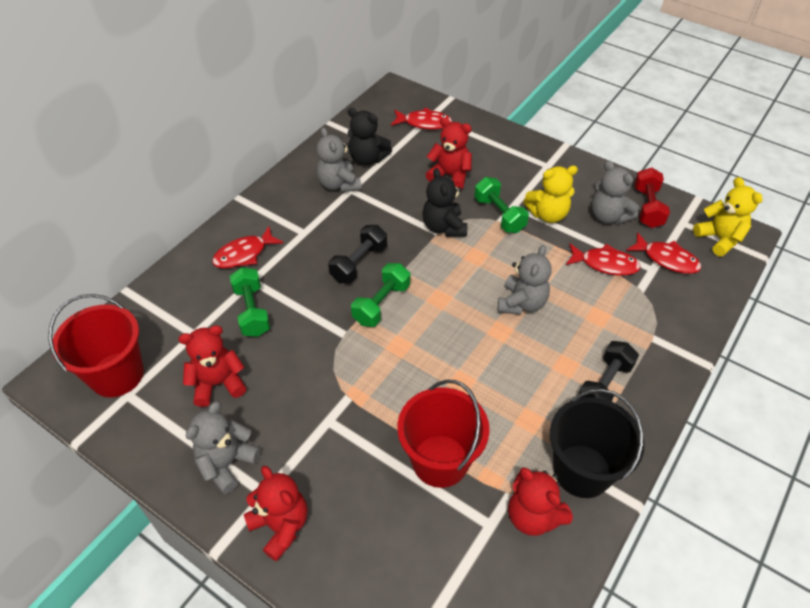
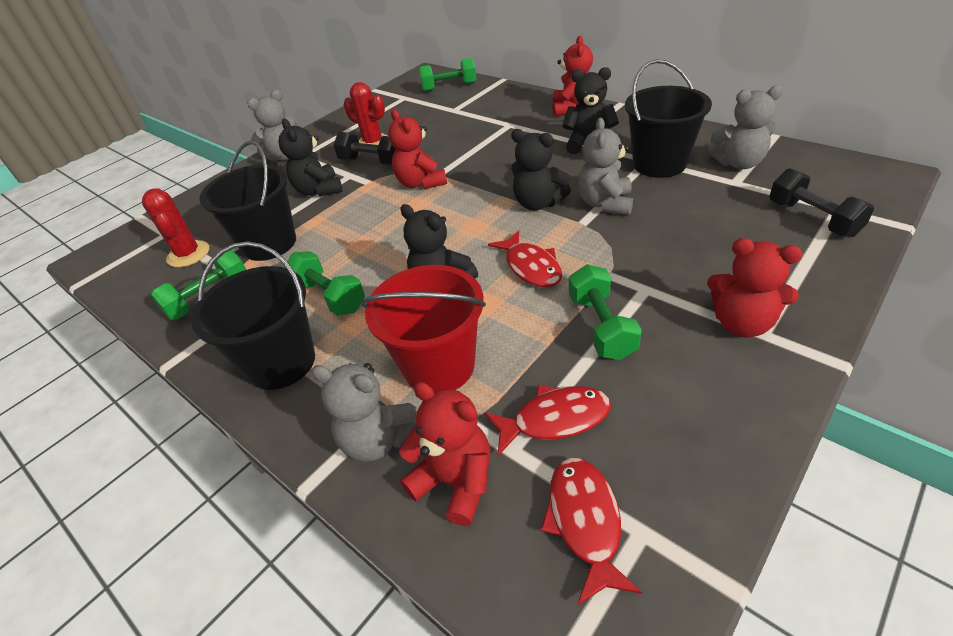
black bucket: 1 -> 3
black teddy bear: 2 -> 4
green dumbbell: 3 -> 4
red bucket: 2 -> 1
red cactus: 0 -> 2
red dumbbell: 1 -> 0
red fish: 4 -> 3
yellow teddy bear: 2 -> 0

